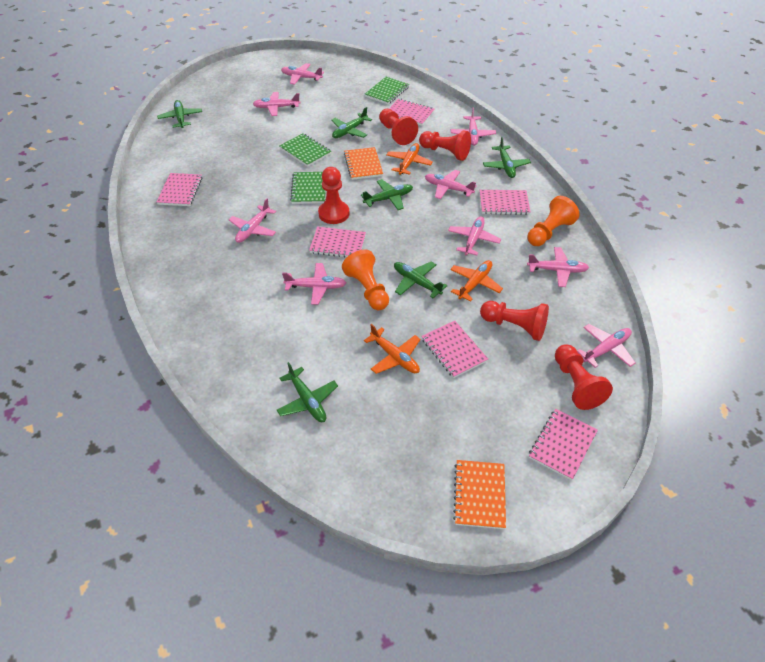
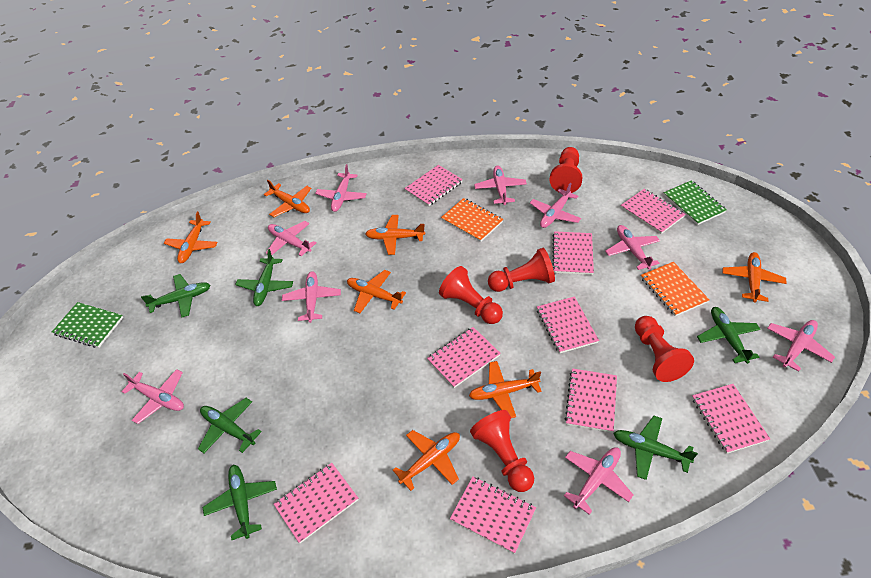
green notebook: 3 -> 2
orange pawn: 2 -> 0
orange plane: 3 -> 7
pink notebook: 6 -> 9

